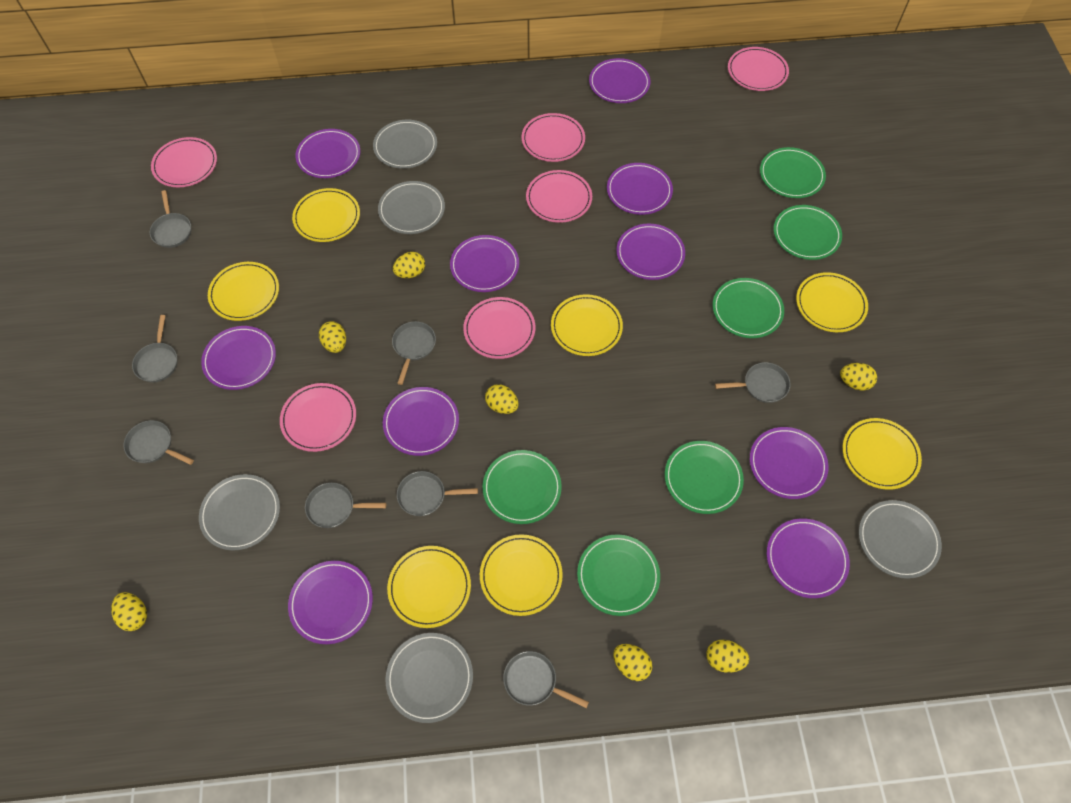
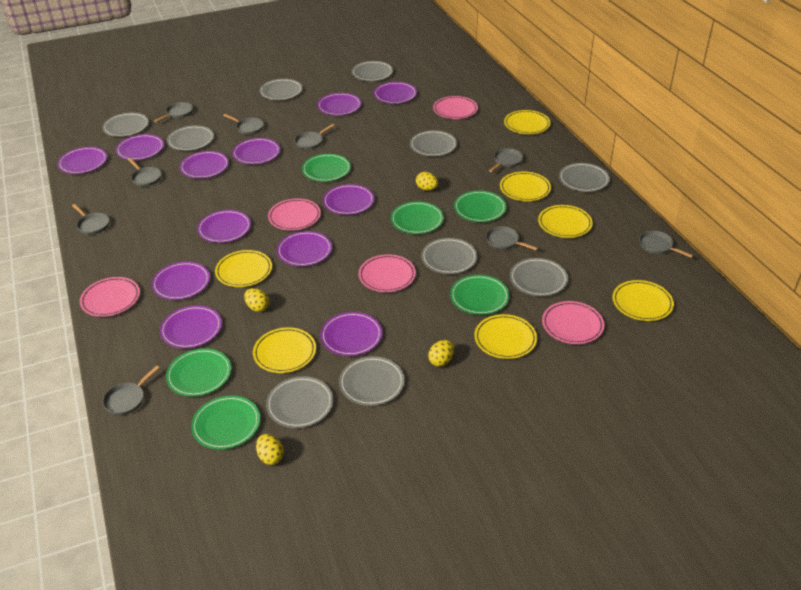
grey pan: 8 -> 9
grey plate: 5 -> 10
pink plate: 6 -> 5
purple plate: 10 -> 12
yellow egg: 7 -> 4

